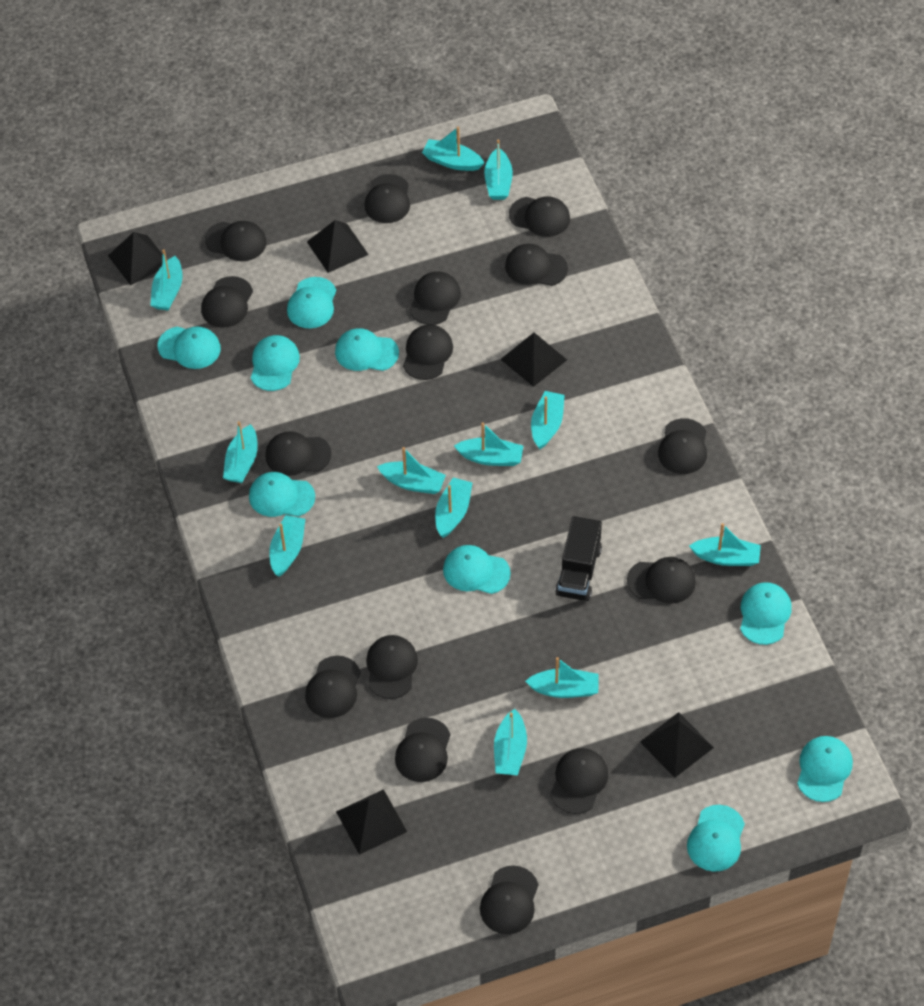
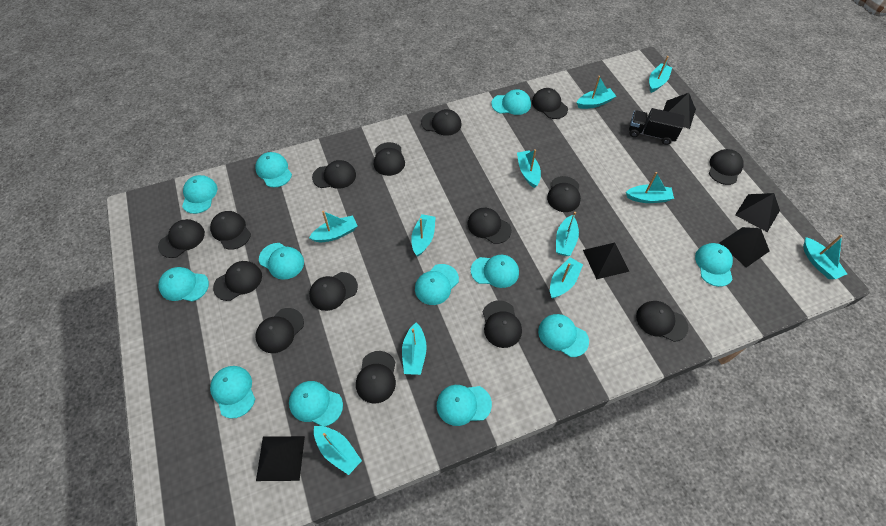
turquoise boat: 12 -> 11
turquoise cap: 9 -> 12

